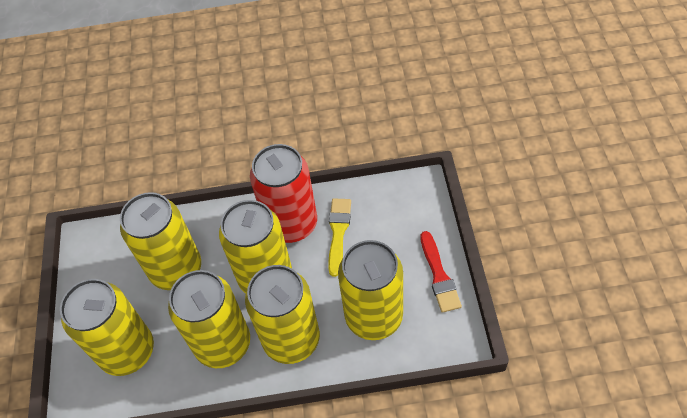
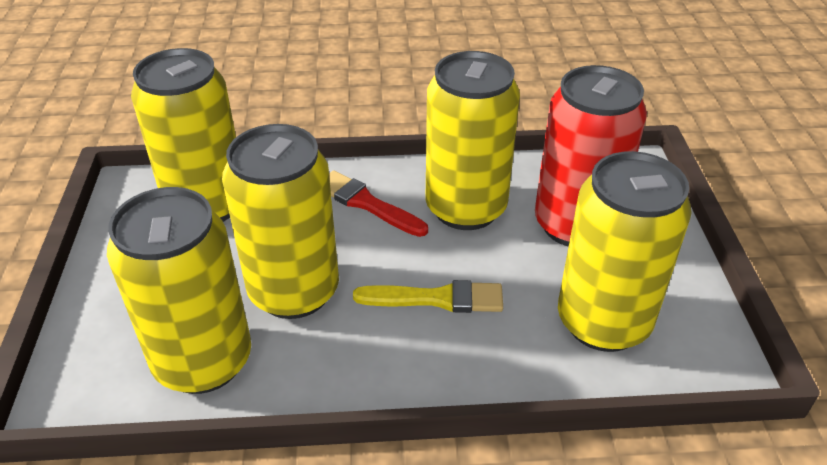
yellow can: 6 -> 5

